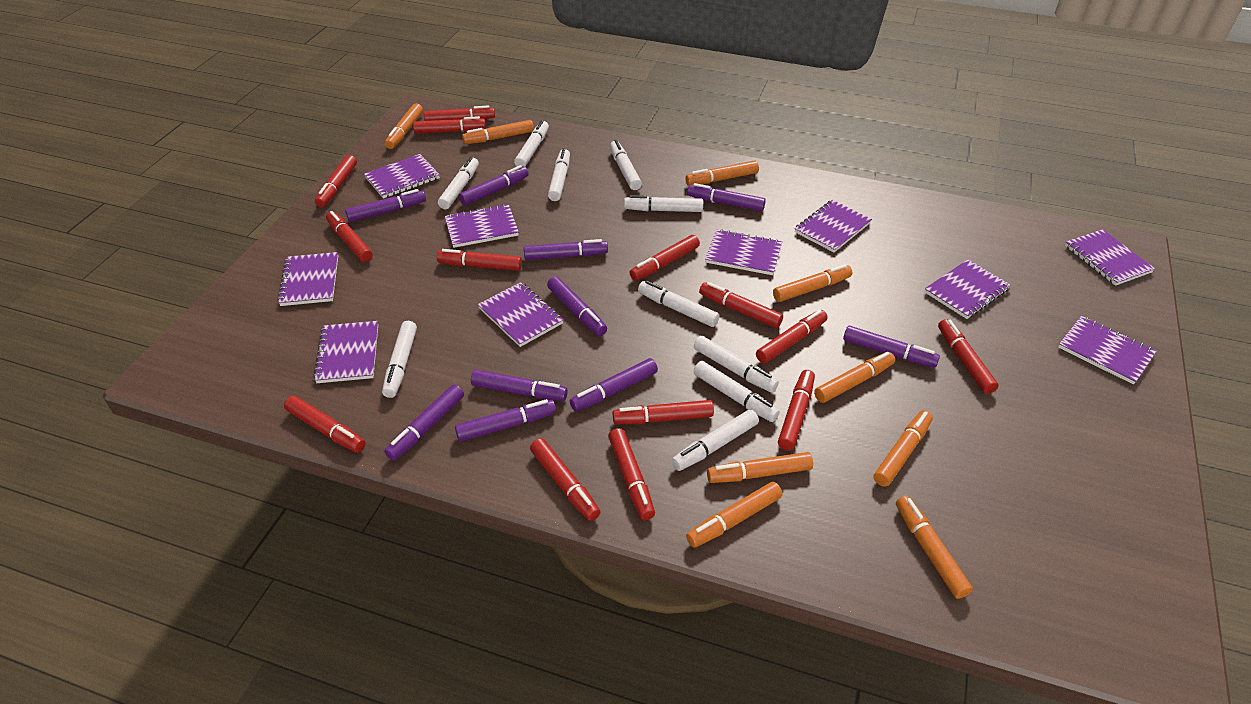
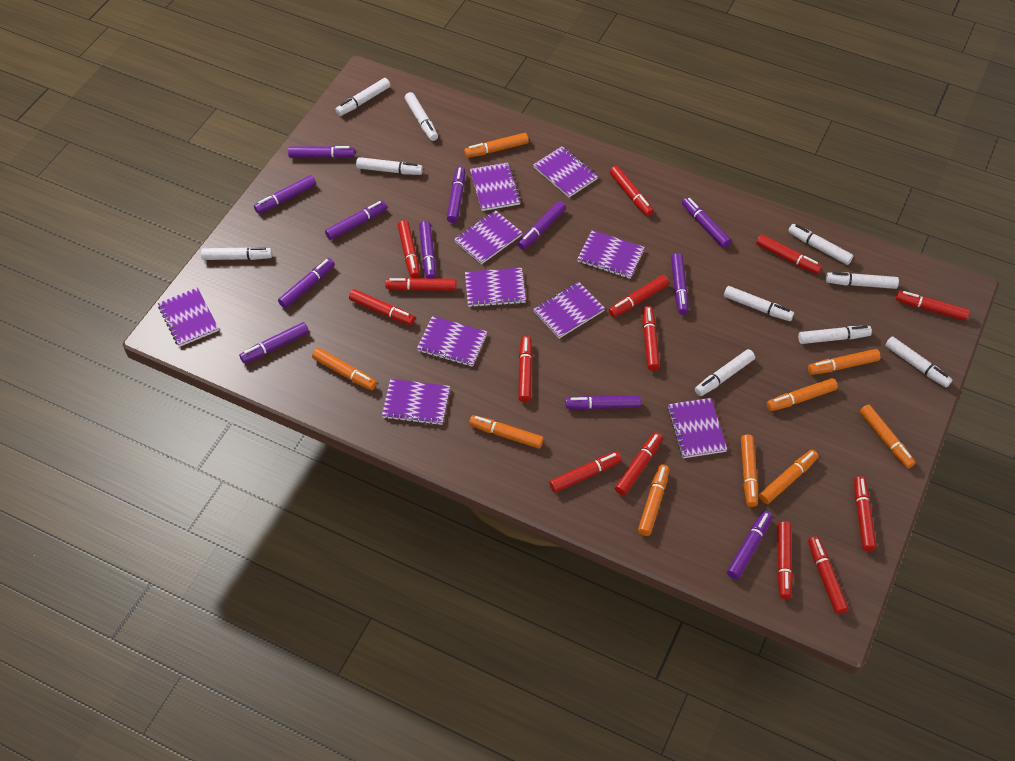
purple marker: 10 -> 12

